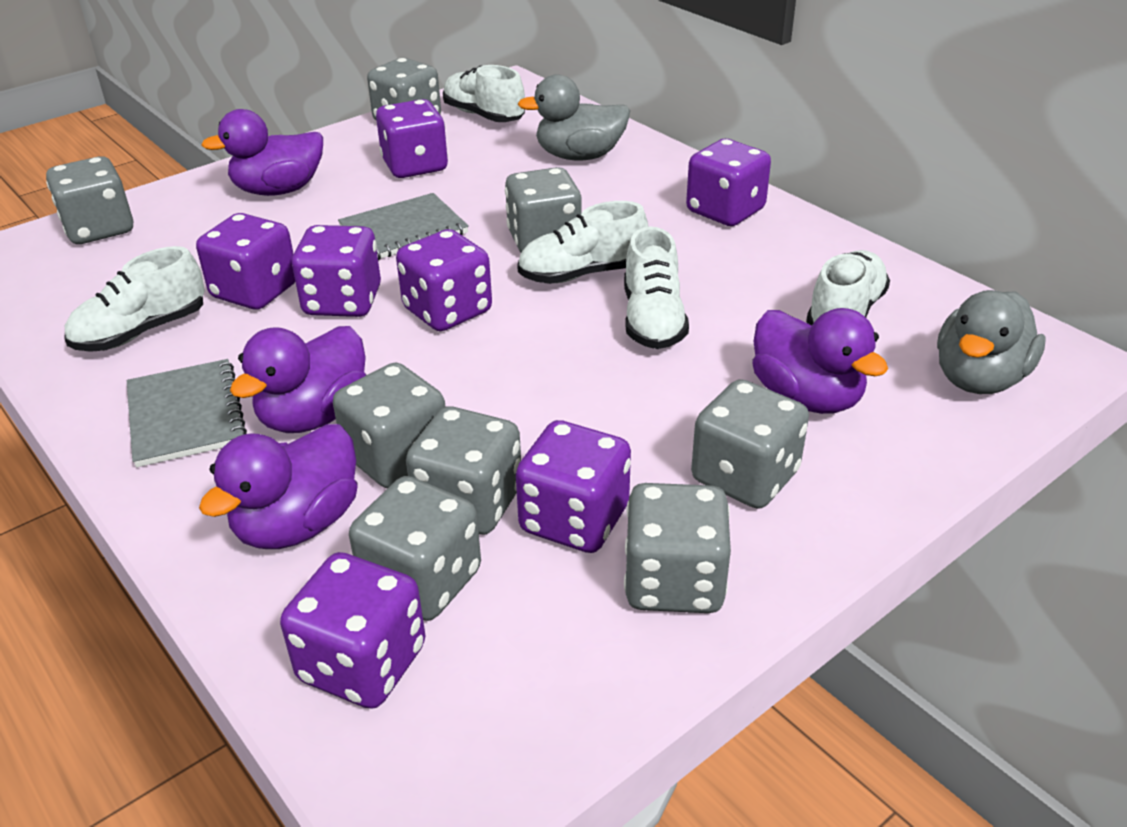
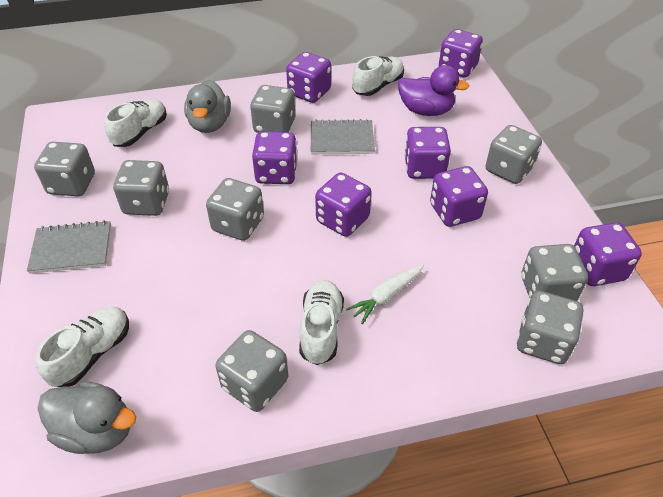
purple duck: 4 -> 1
white carrot: 0 -> 1
white shoe: 5 -> 4

